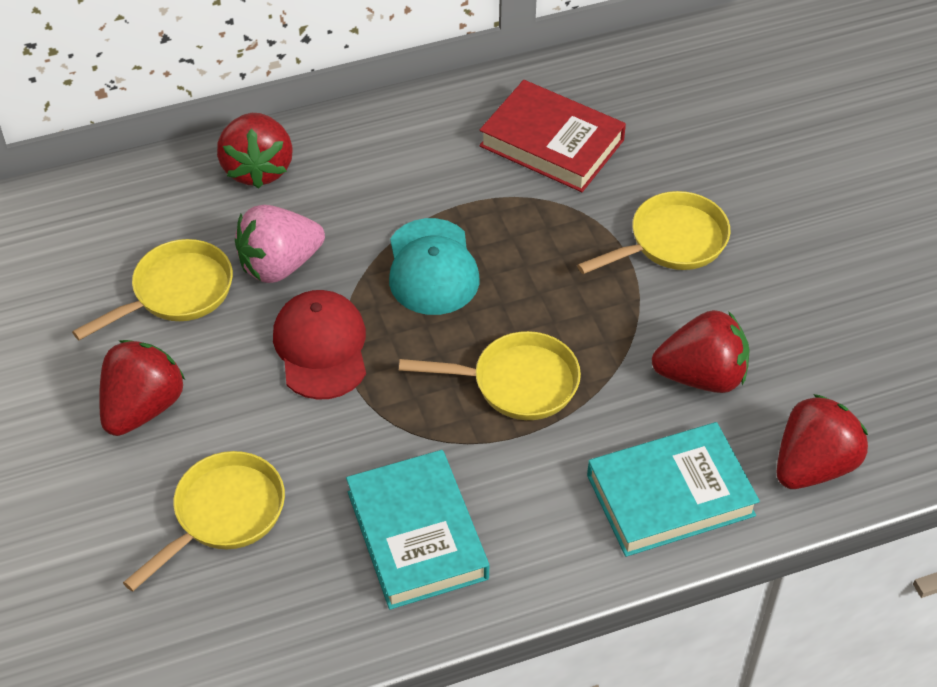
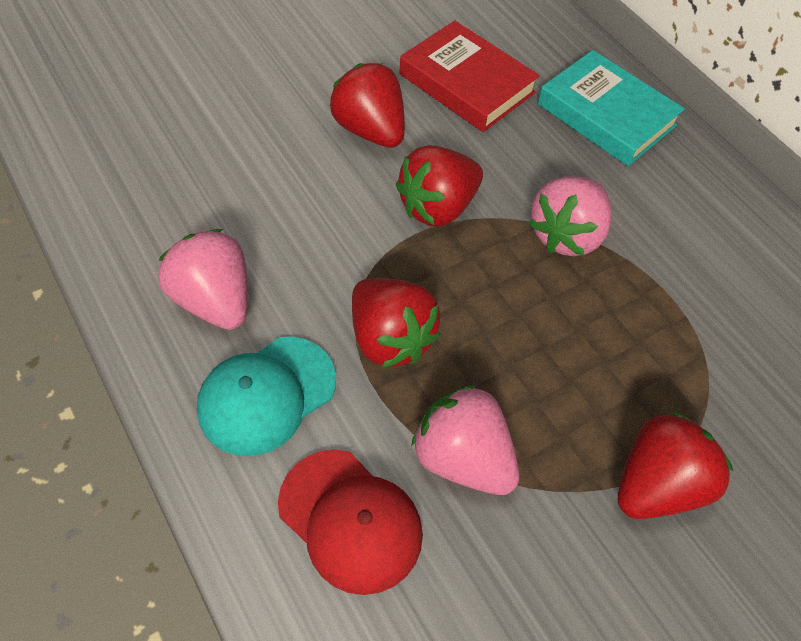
pink strawberry: 1 -> 3
turquoise book: 2 -> 1
yellow pan: 4 -> 0

